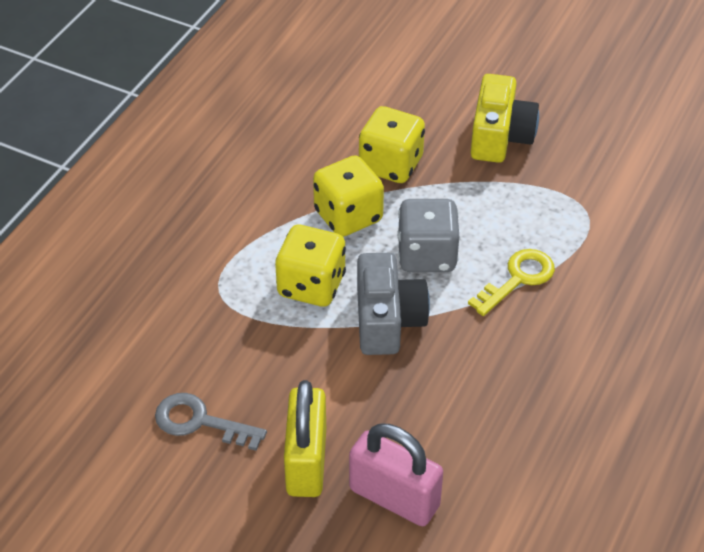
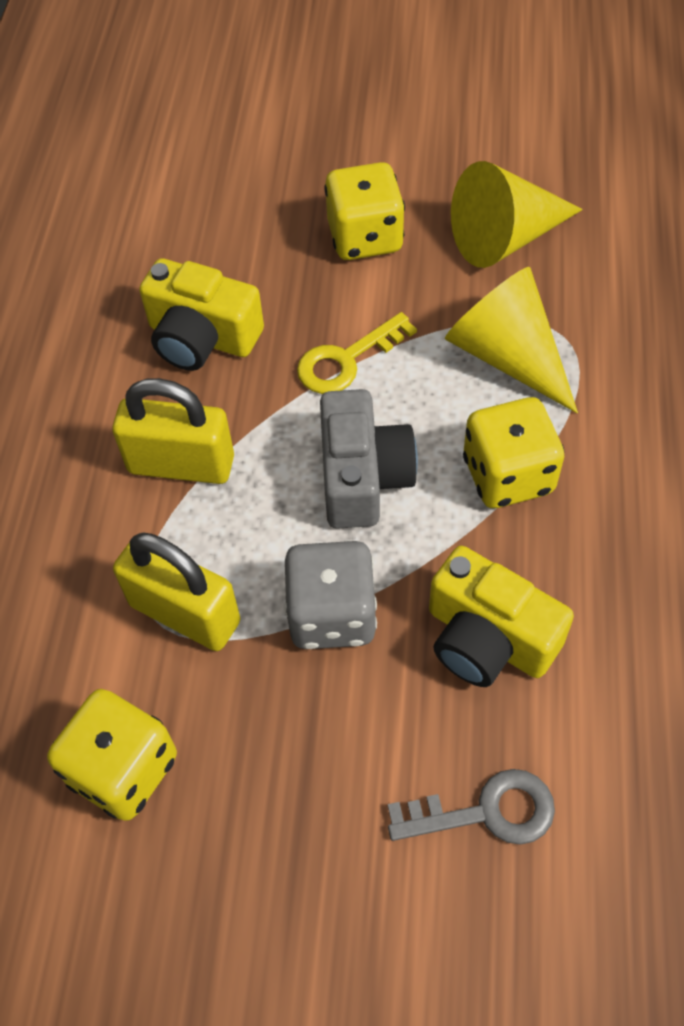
pink padlock: 1 -> 0
yellow camera: 1 -> 2
yellow cone: 0 -> 2
yellow padlock: 1 -> 2

